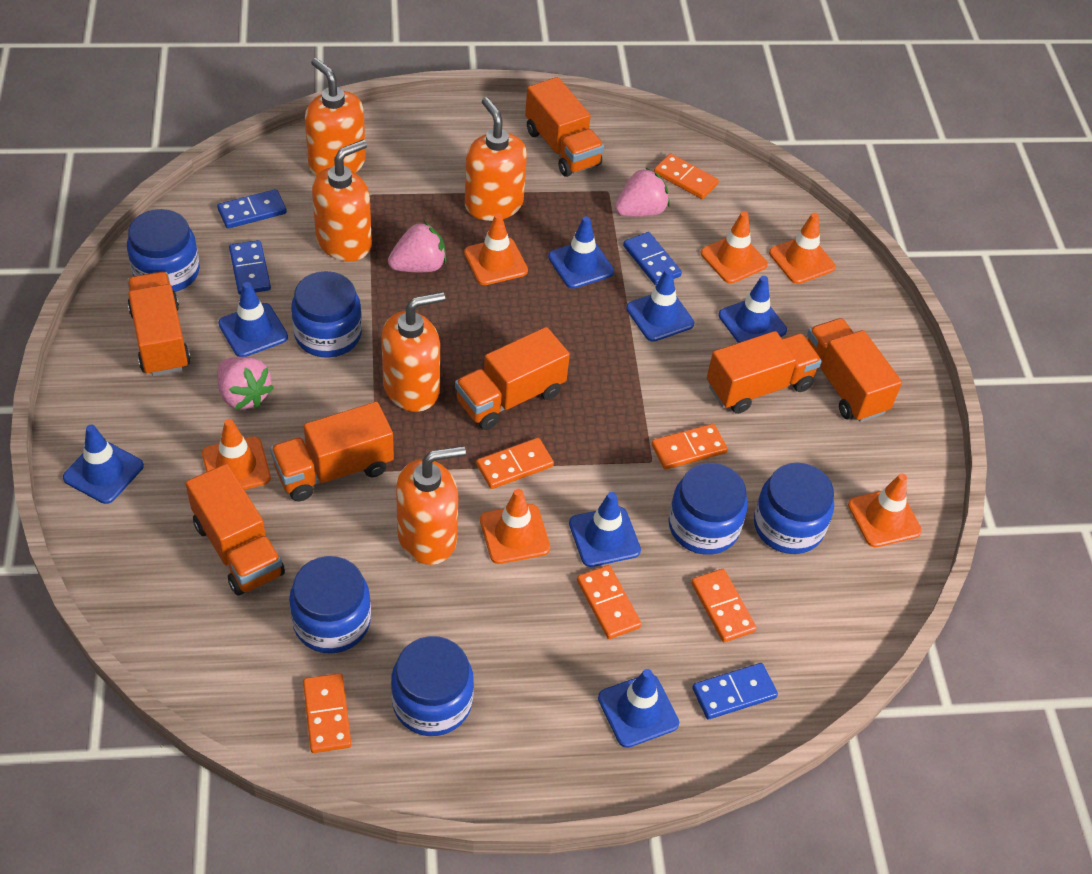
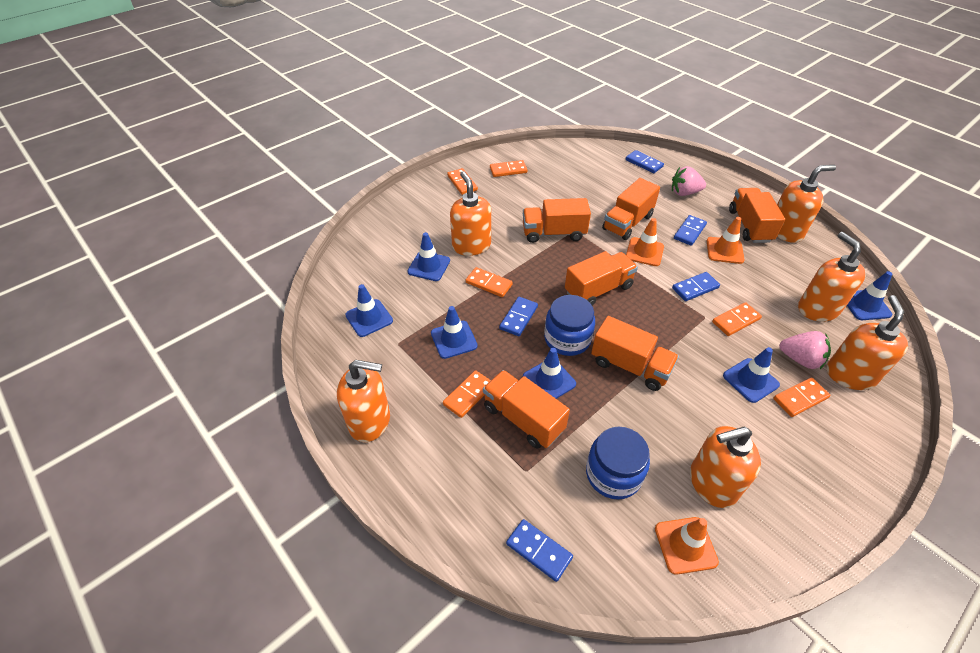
blue domino: 4 -> 5
blue jar: 6 -> 2
blue traffic cone: 7 -> 6
orange soap dispenser: 5 -> 6
orange traffic cone: 6 -> 3
orange truck: 7 -> 6
pink strawberry: 3 -> 2

